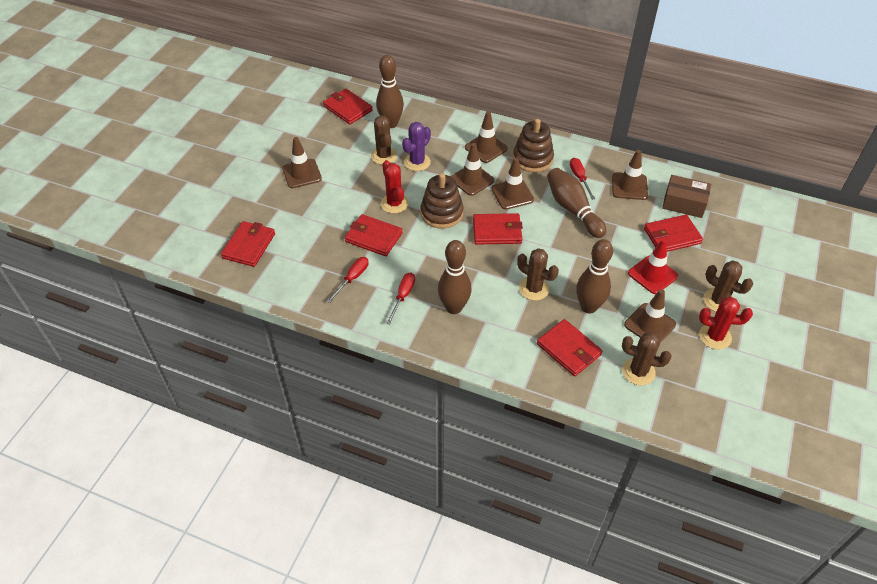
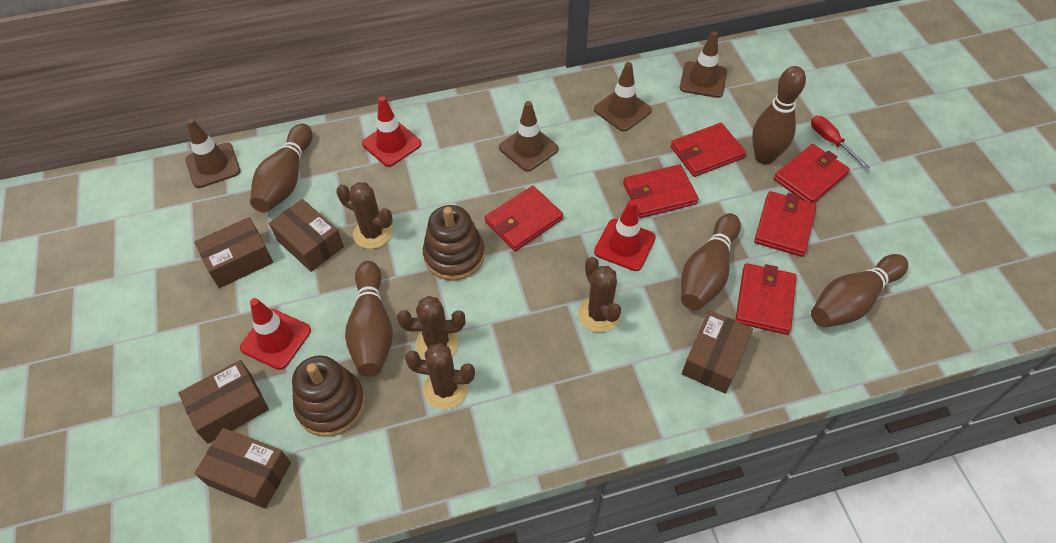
brown bowling pin: 4 -> 5
brown box: 1 -> 5
brown traffic cone: 6 -> 4
purple cactus: 1 -> 0
red cactus: 2 -> 0
red screwdriver: 3 -> 1
red traffic cone: 1 -> 3

